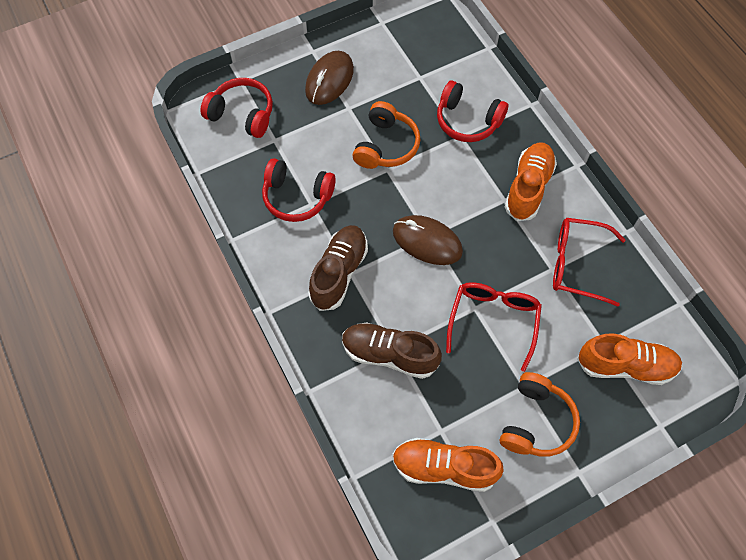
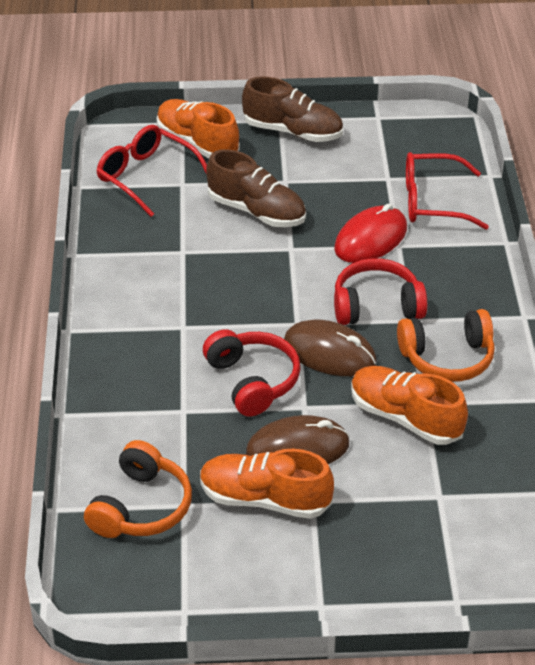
red headphones: 3 -> 2
red mouse: 0 -> 1

